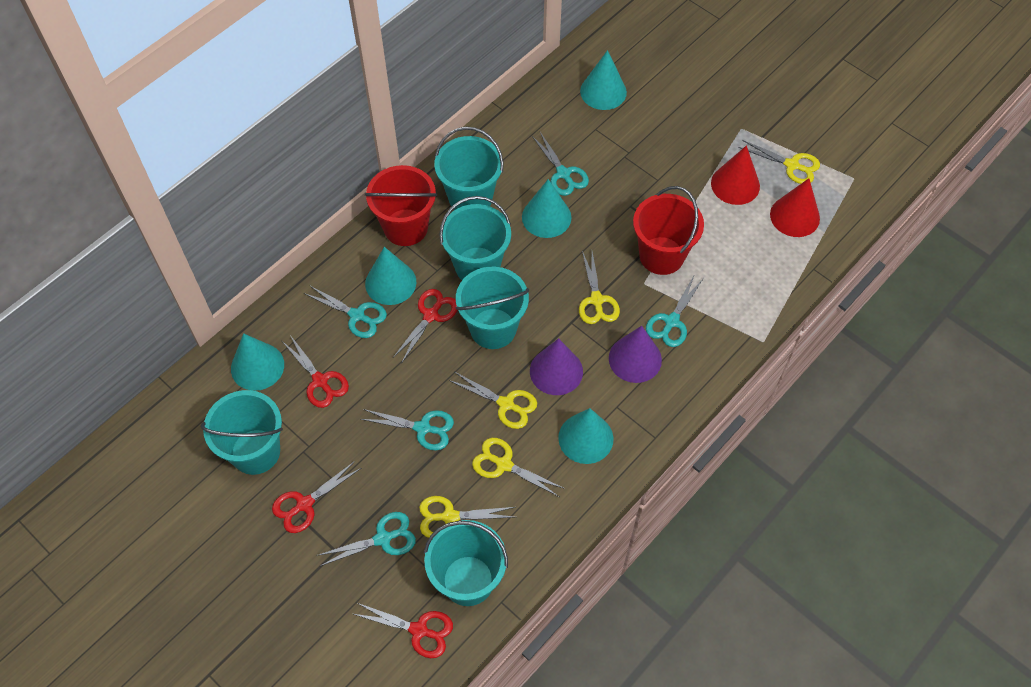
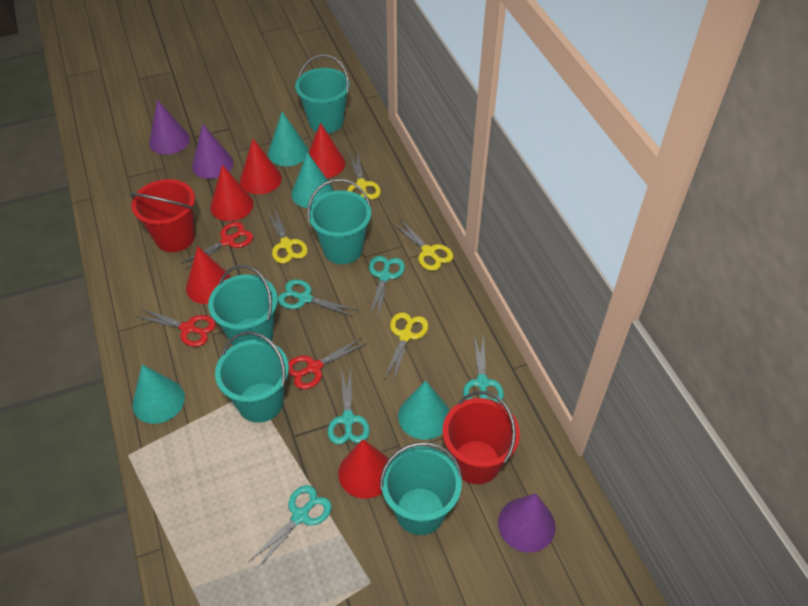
purple cone: 2 -> 3
red cone: 2 -> 5
red scissors: 4 -> 3
turquoise cone: 5 -> 4
yellow scissors: 5 -> 4

